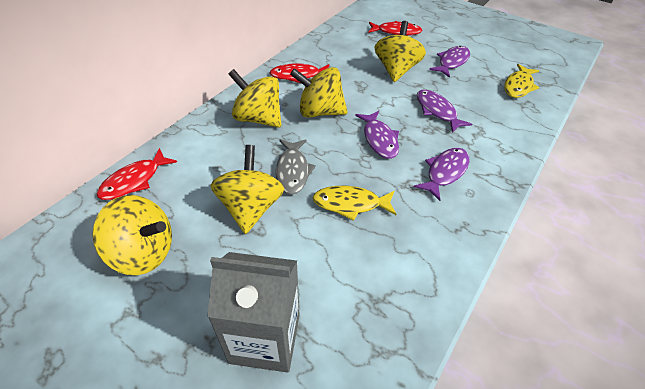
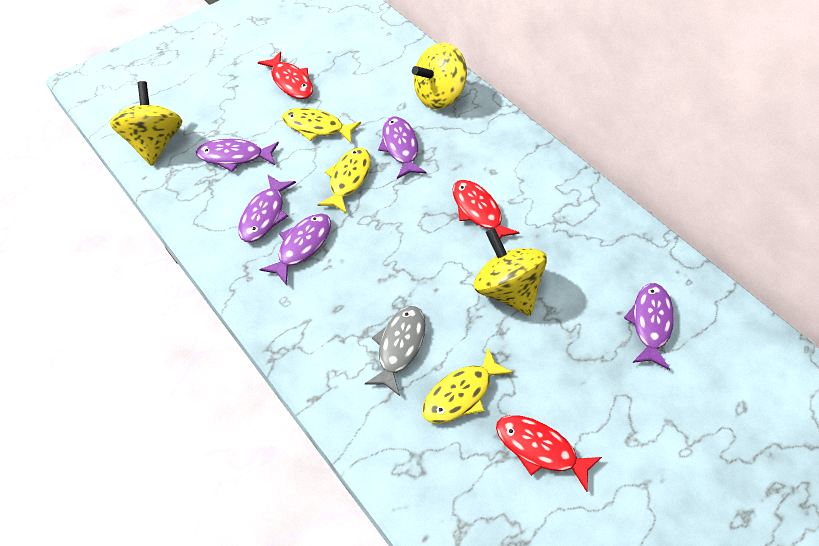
grey carton: 1 -> 0
purple fish: 4 -> 5
yellow fish: 2 -> 3
yellow spinning top: 5 -> 3

